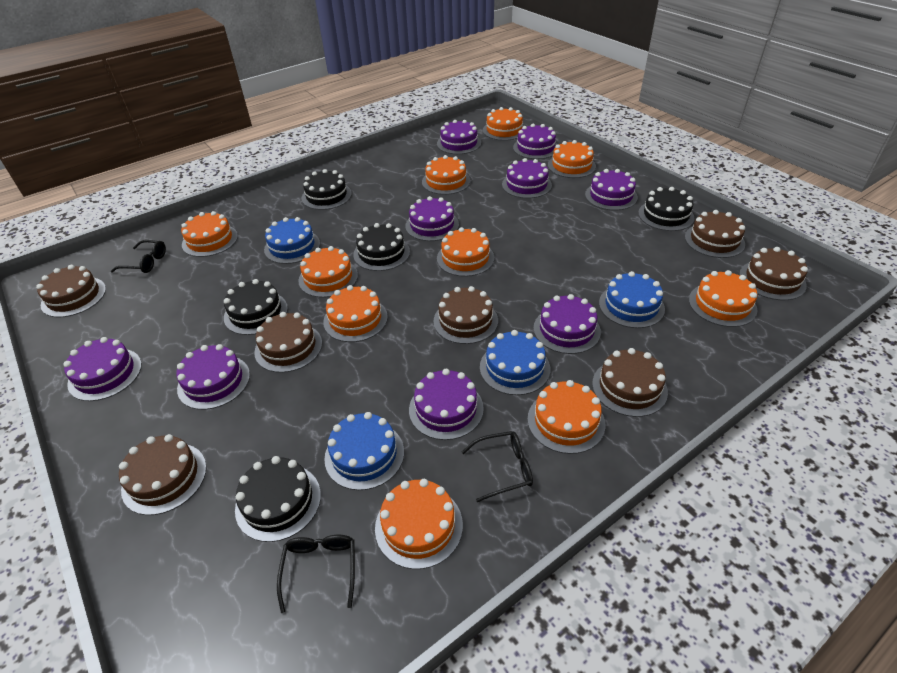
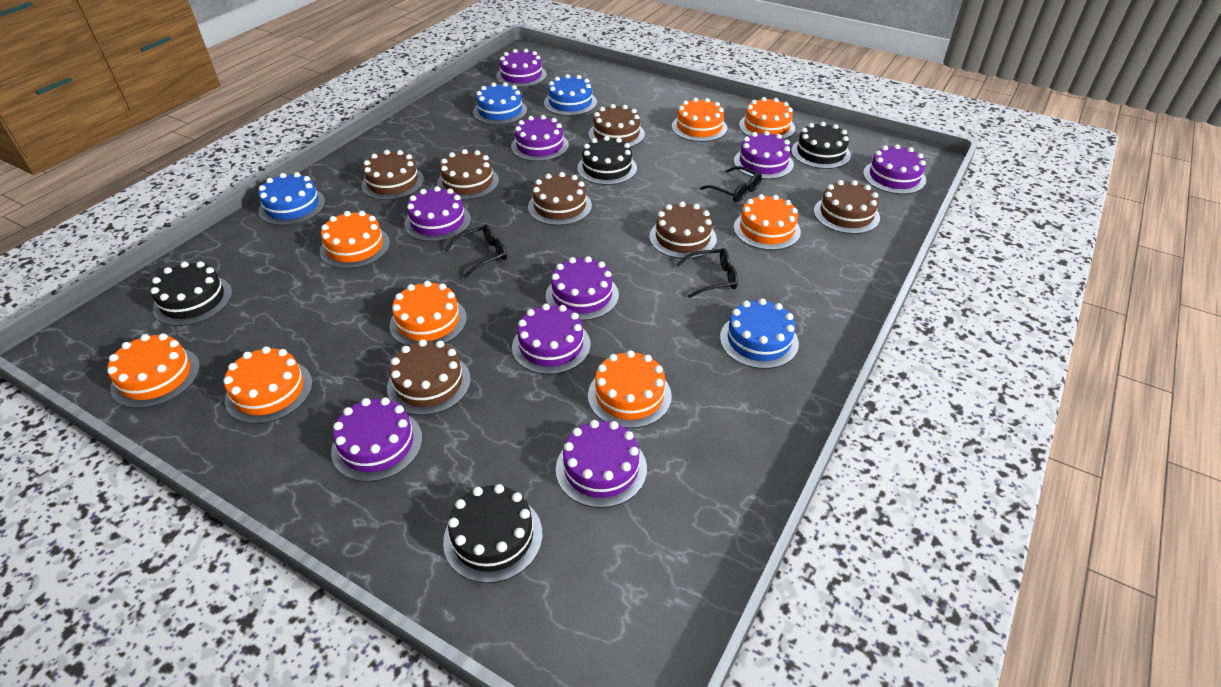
black cake: 5 -> 4
orange cake: 10 -> 8

